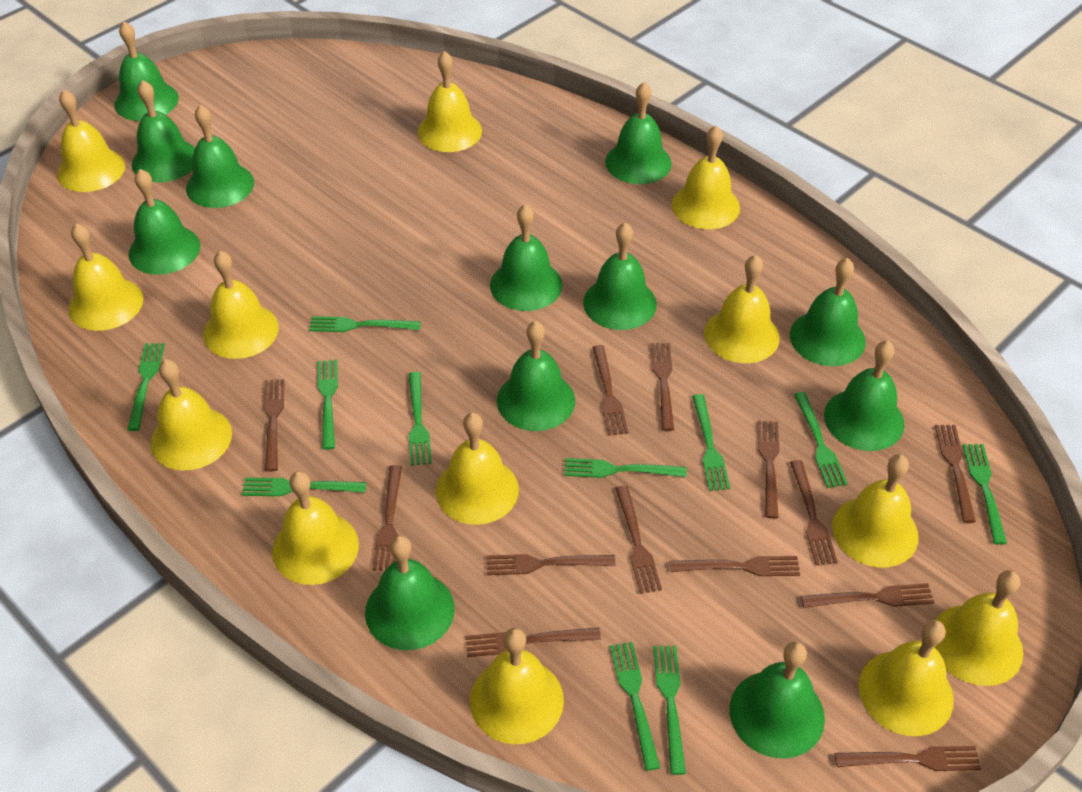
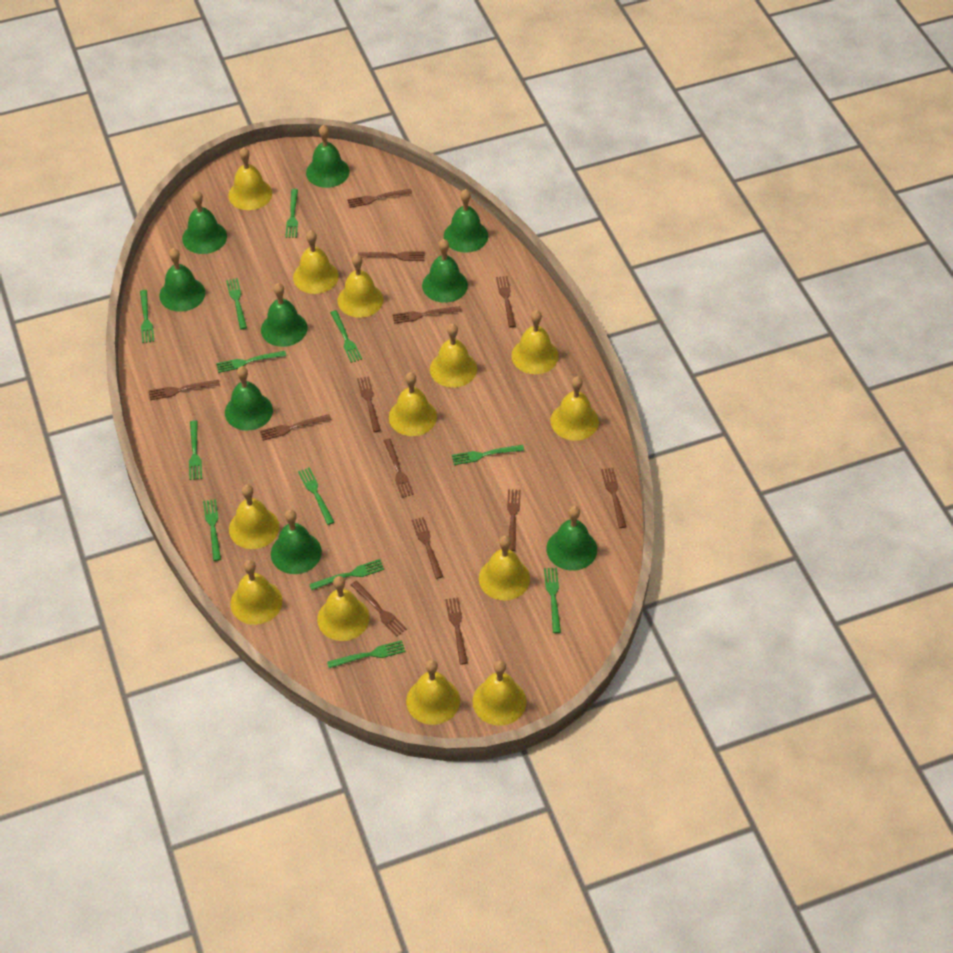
green bell: 12 -> 9
green fork: 11 -> 12

